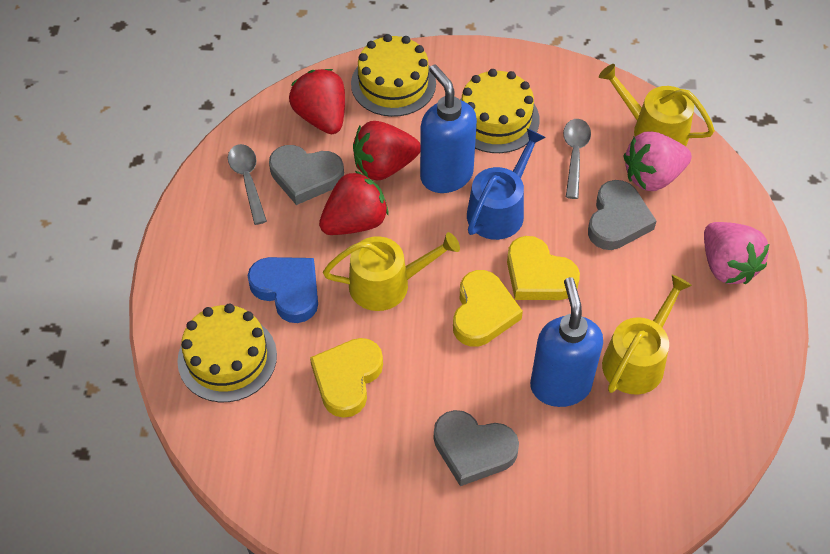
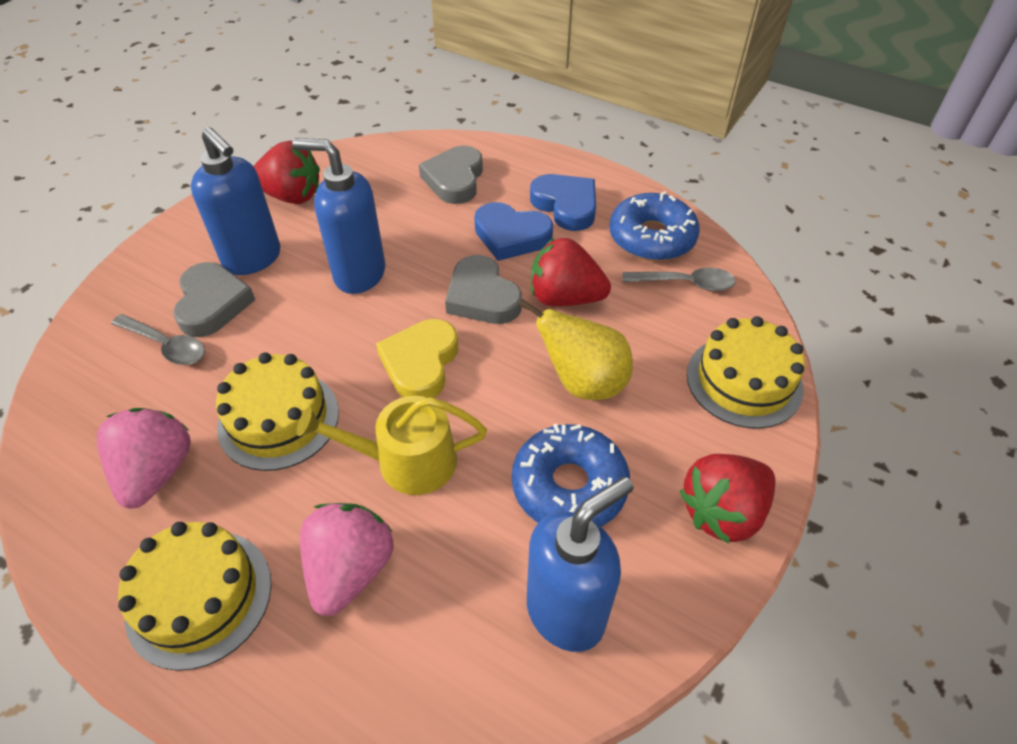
blue donut: 0 -> 2
blue heart: 1 -> 2
blue soap dispenser: 2 -> 3
blue watering can: 1 -> 0
yellow heart: 3 -> 1
yellow pear: 0 -> 1
yellow watering can: 3 -> 1

